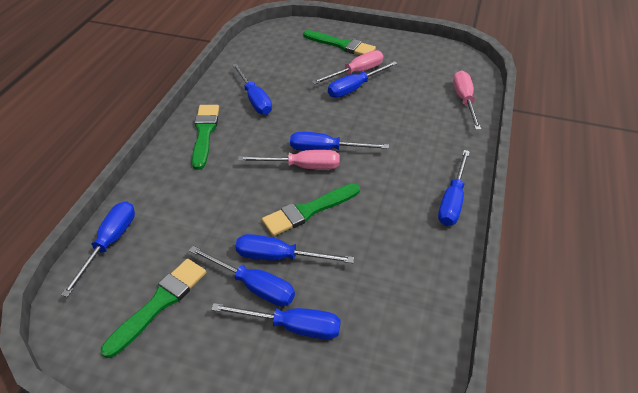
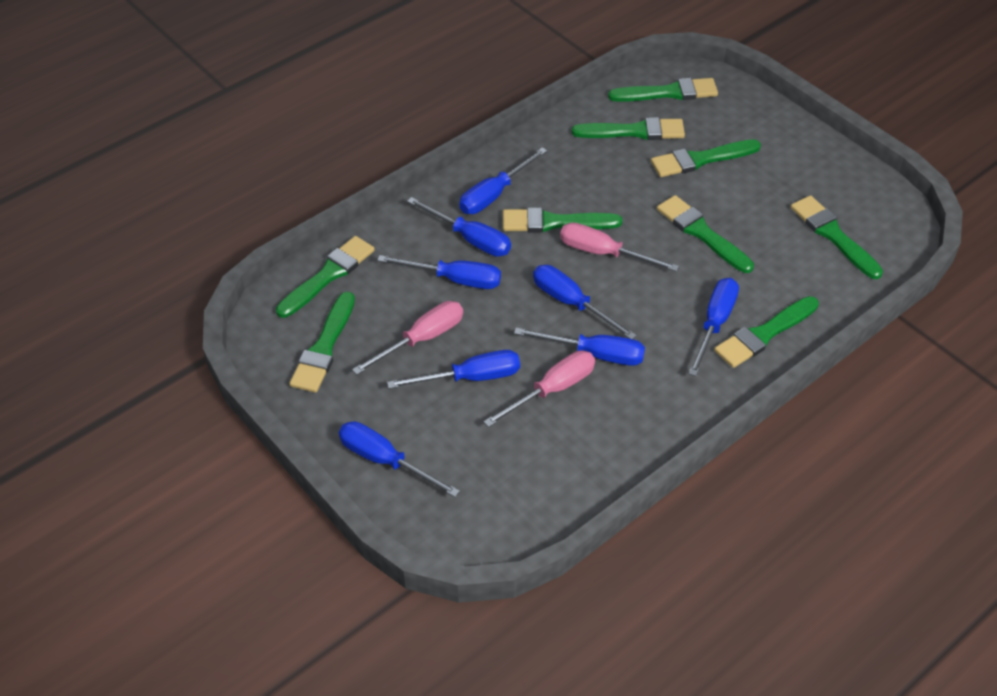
green brush: 4 -> 9

